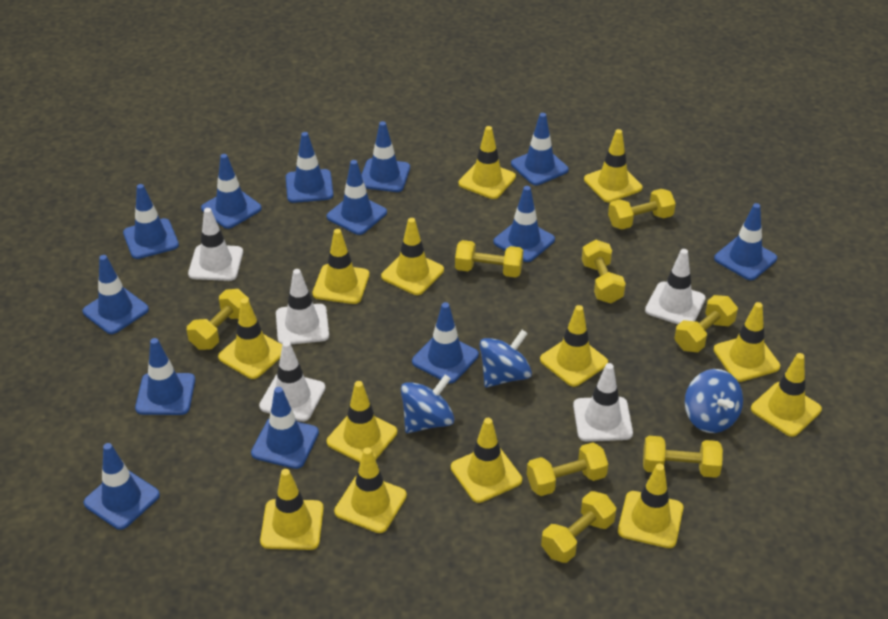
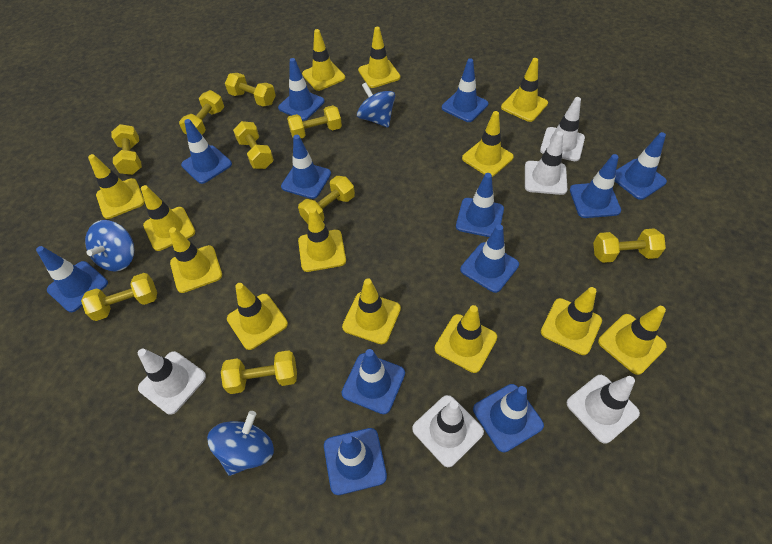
blue traffic cone: 13 -> 12
yellow dumbbell: 8 -> 9

